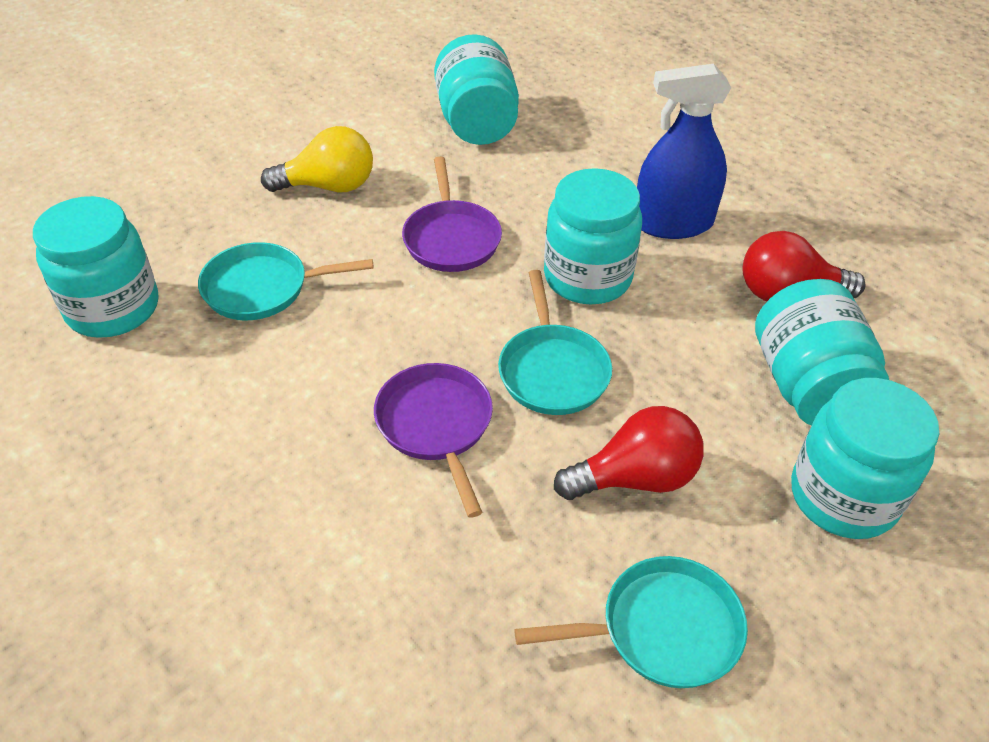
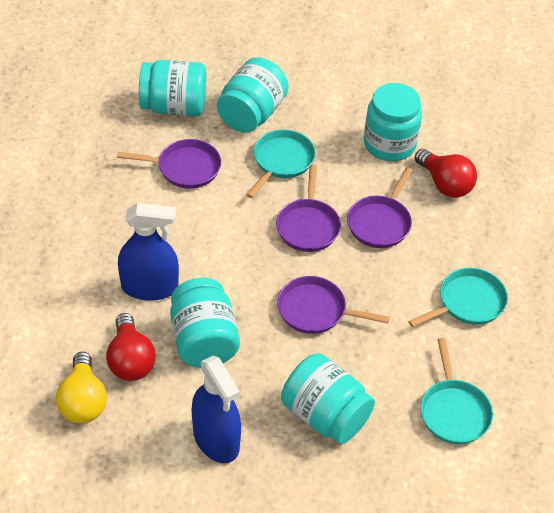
blue spray bottle: 1 -> 2
purple pan: 2 -> 4

